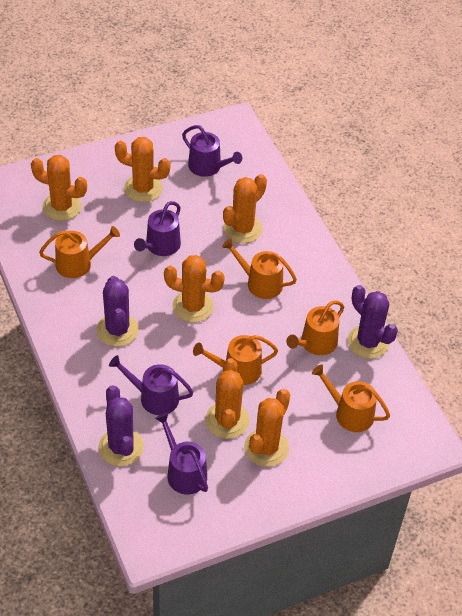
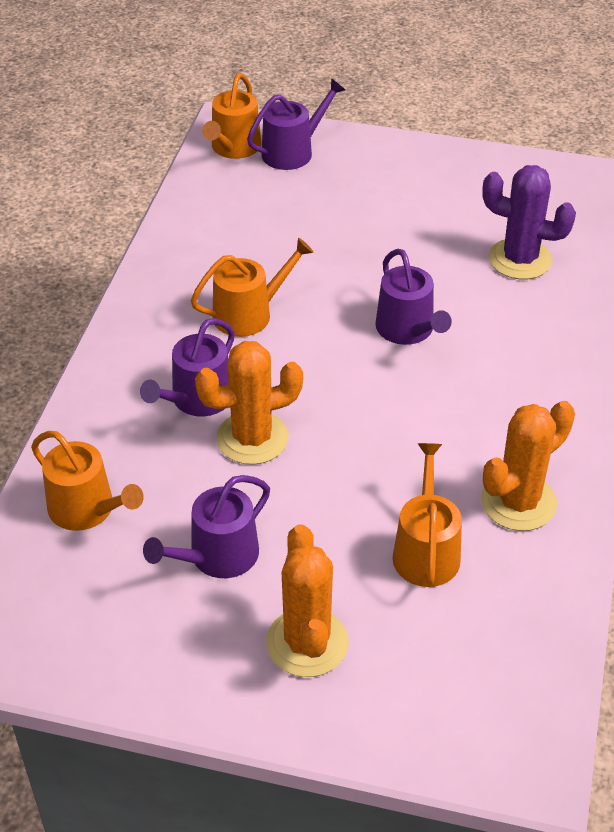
orange cactus: 6 -> 3
orange watering can: 5 -> 4
purple cactus: 3 -> 1

